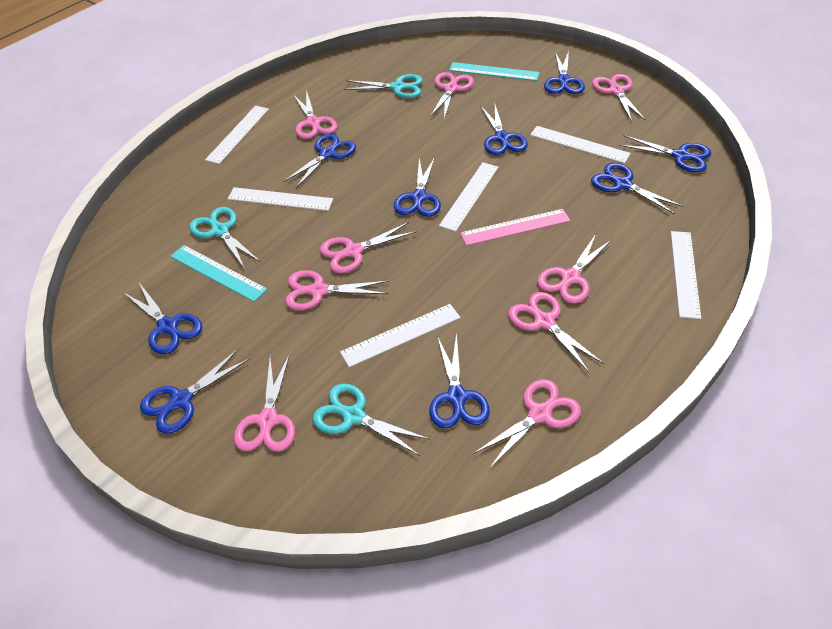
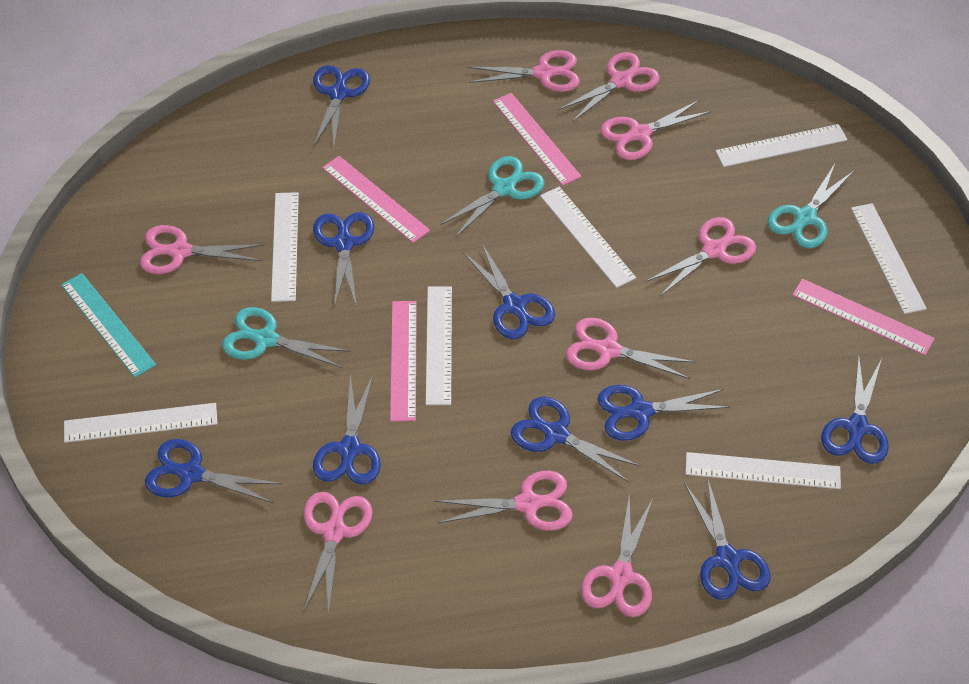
pink ruler: 1 -> 4
turquoise ruler: 2 -> 1
white ruler: 6 -> 7

